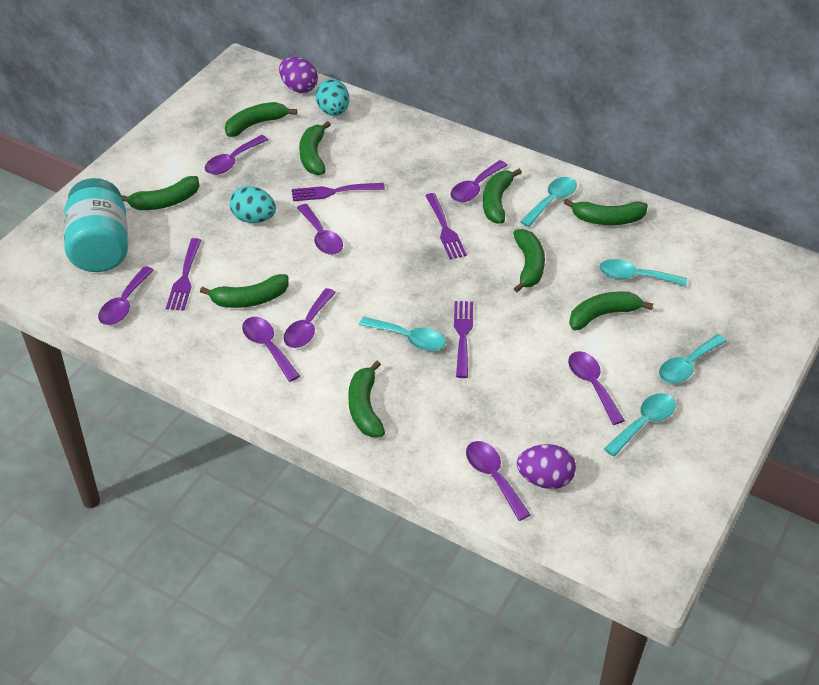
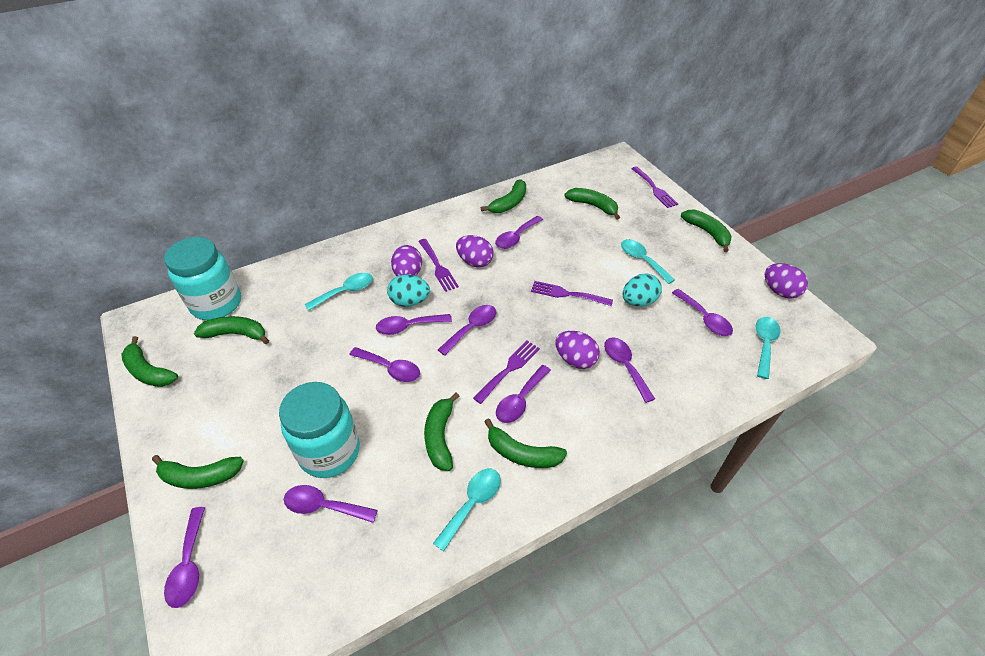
green banana: 9 -> 8
purple egg: 2 -> 4
purple spoon: 8 -> 9
turquoise jar: 1 -> 2
turquoise spoon: 5 -> 4

